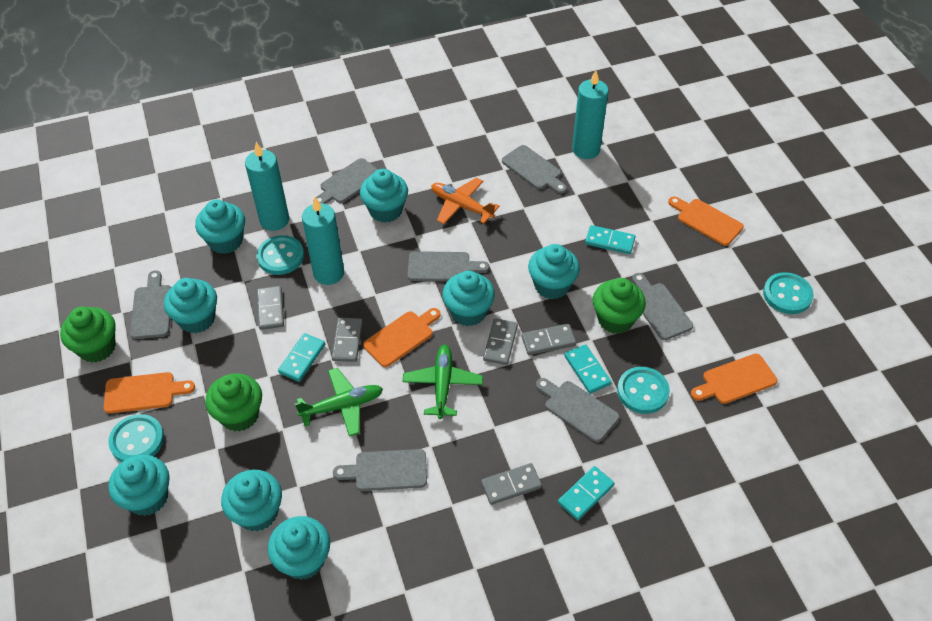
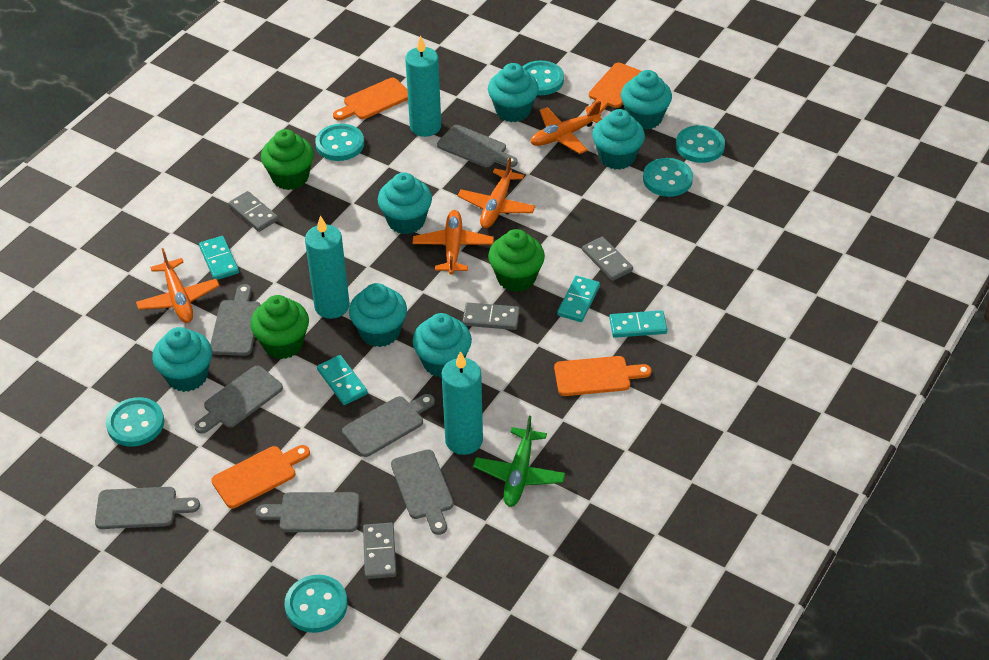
green plane: 2 -> 1
grey domino: 5 -> 4
orange plane: 1 -> 4
turquoise button: 4 -> 6
turquoise cupcake: 8 -> 7

